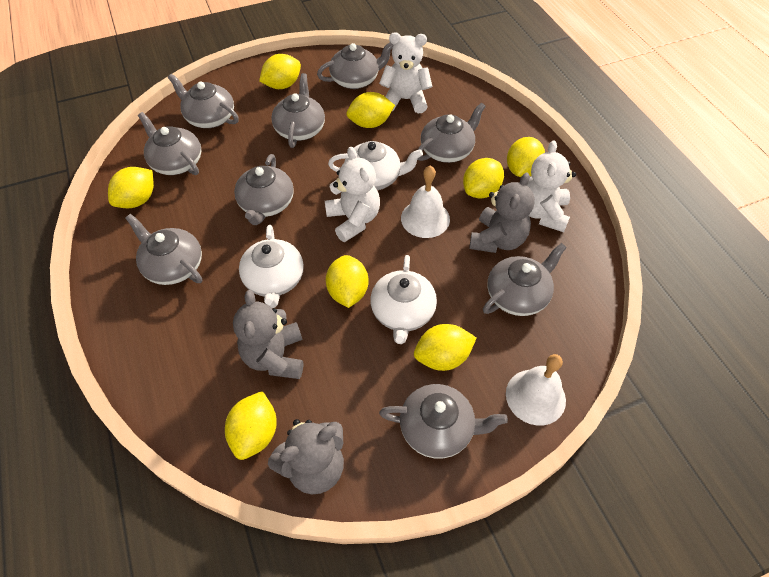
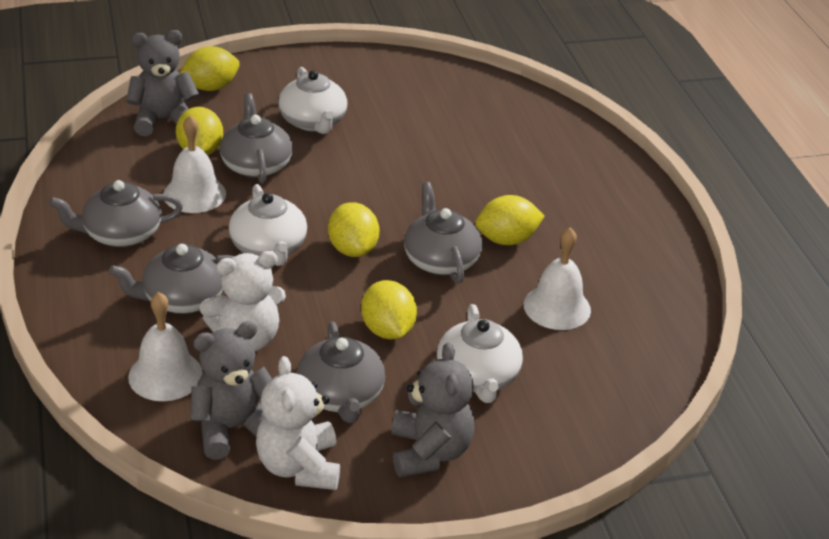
grey teapot: 9 -> 5
white bell: 2 -> 3
white teddy bear: 3 -> 2
yellow lemon: 8 -> 5

